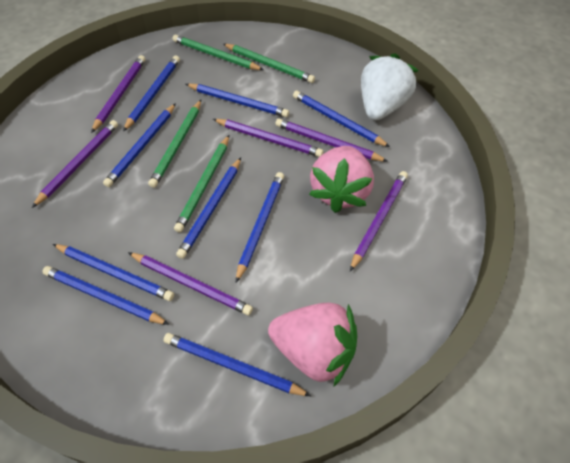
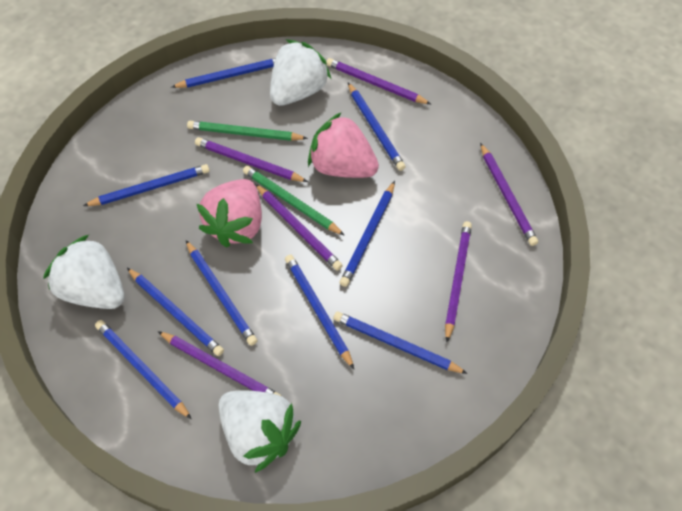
green pencil: 4 -> 2
white strawberry: 1 -> 3

